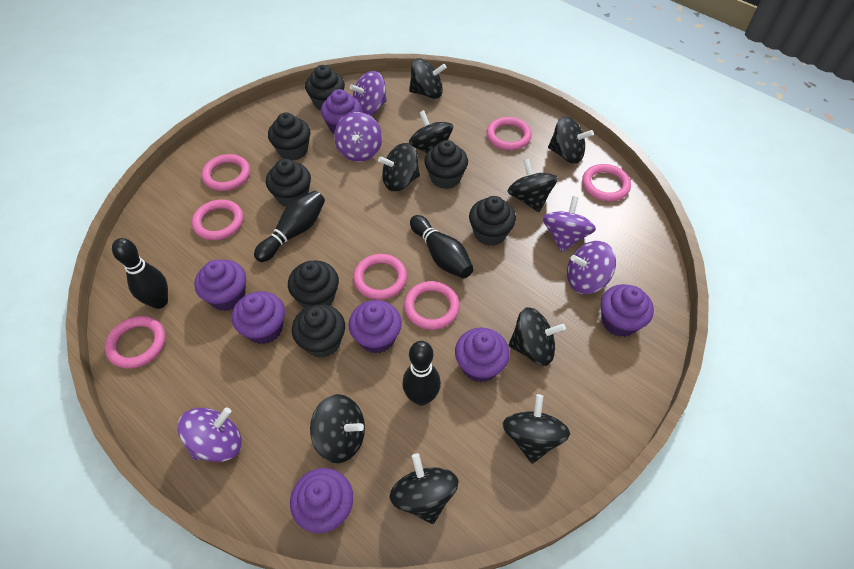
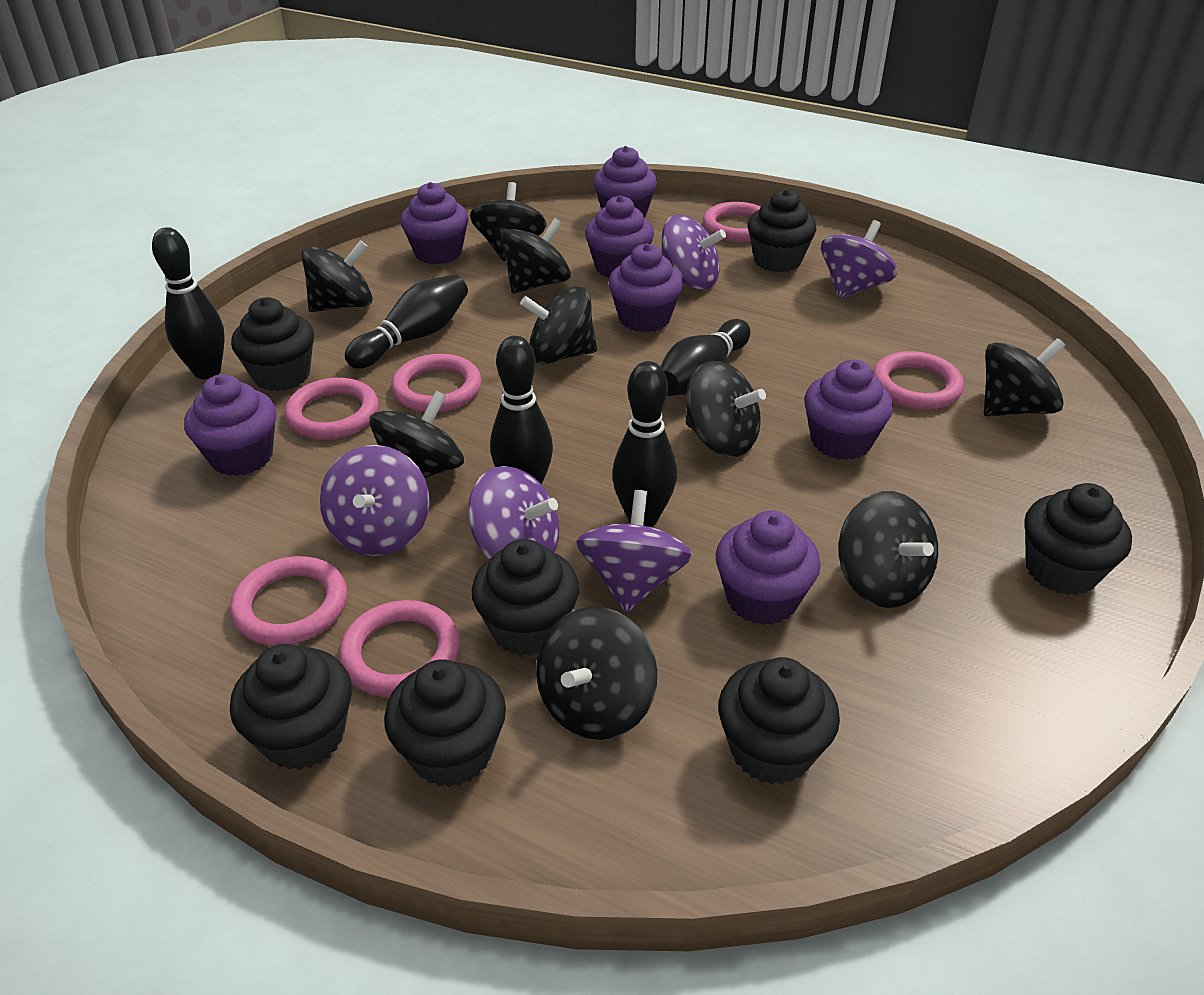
black bowling pin: 4 -> 5
pink ring: 7 -> 6

